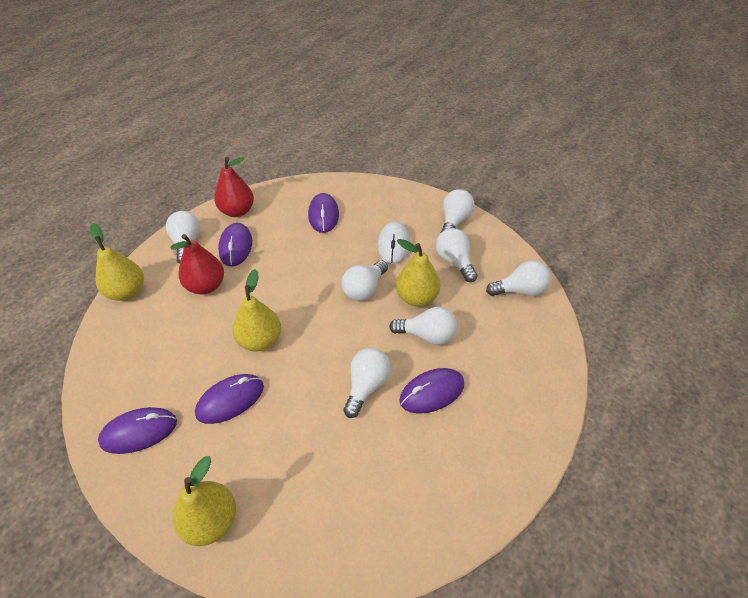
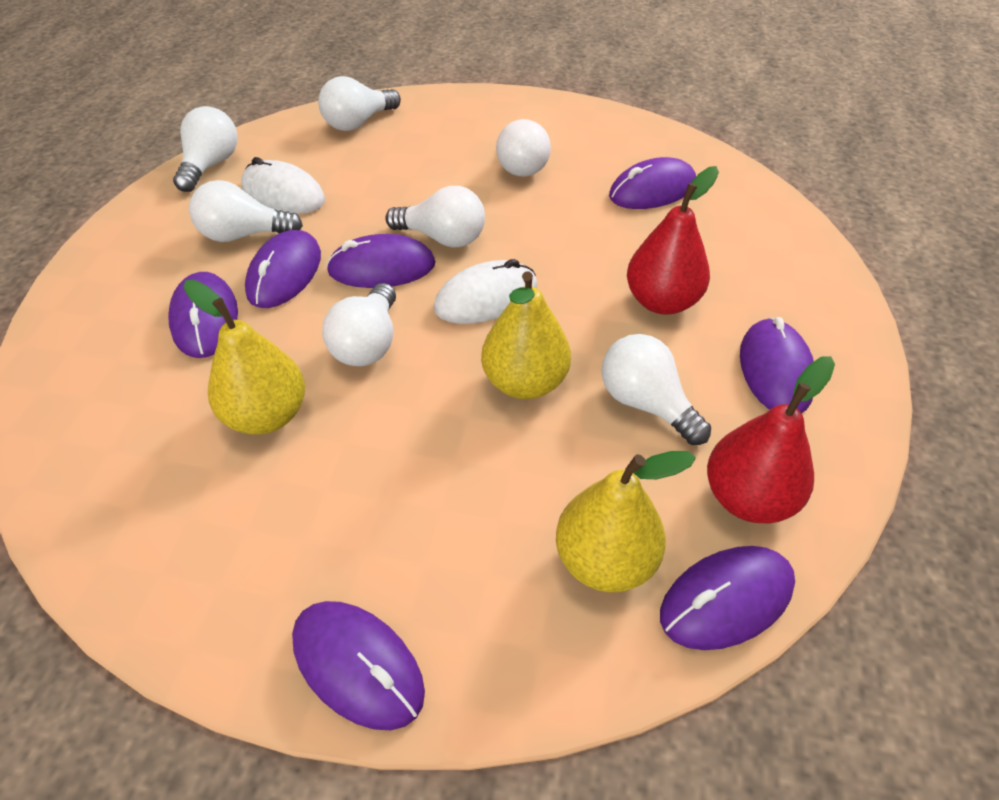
purple mouse: 5 -> 7
white mouse: 1 -> 2
yellow pear: 4 -> 3

